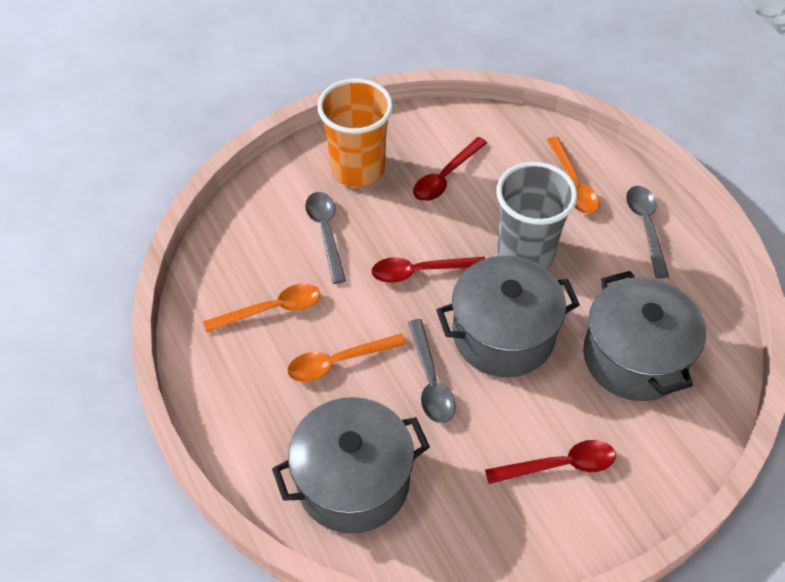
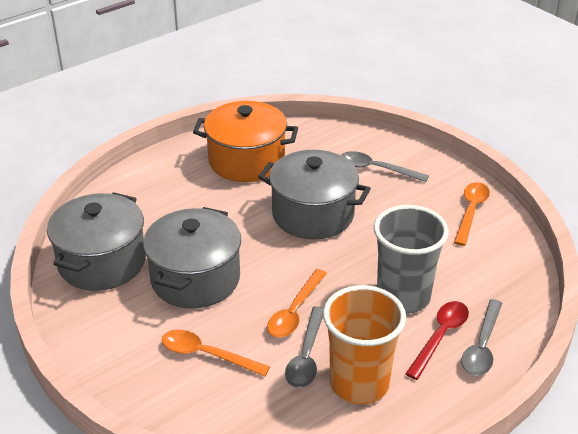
orange pot: 0 -> 1
red spoon: 3 -> 1

